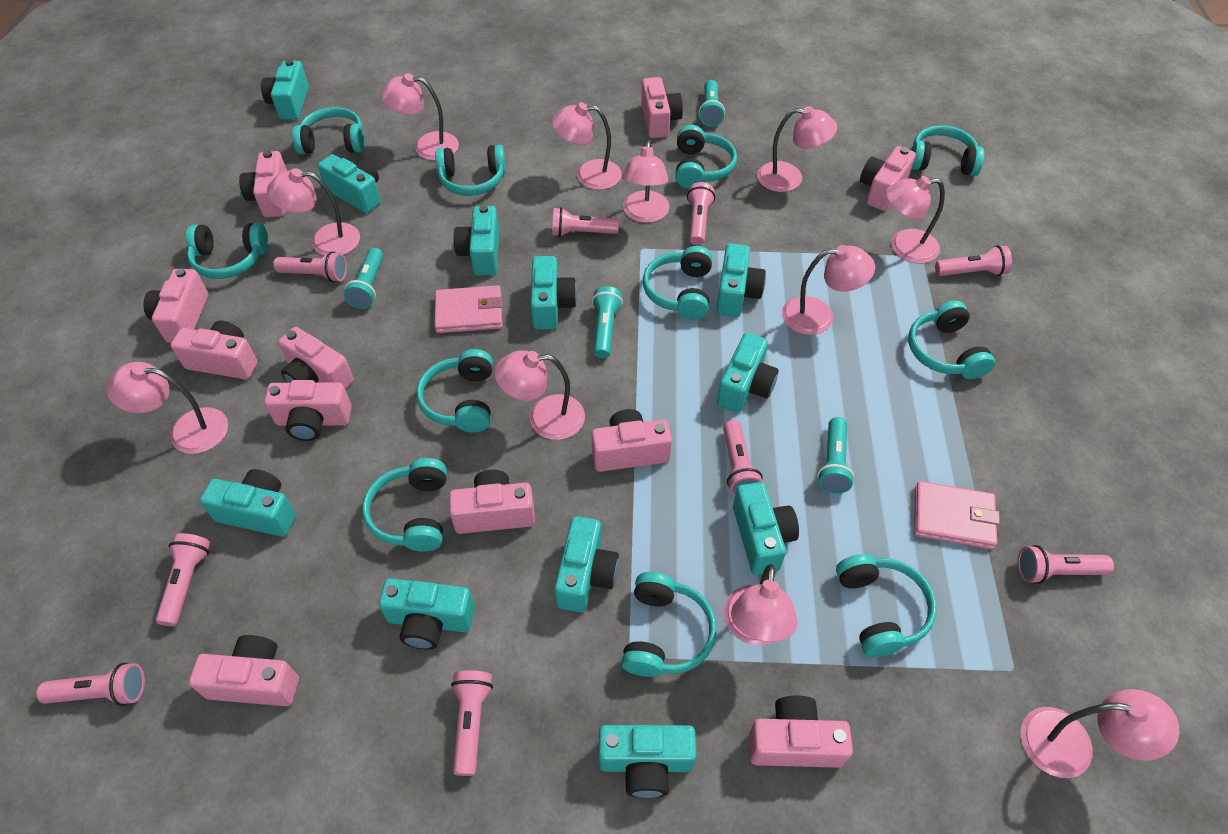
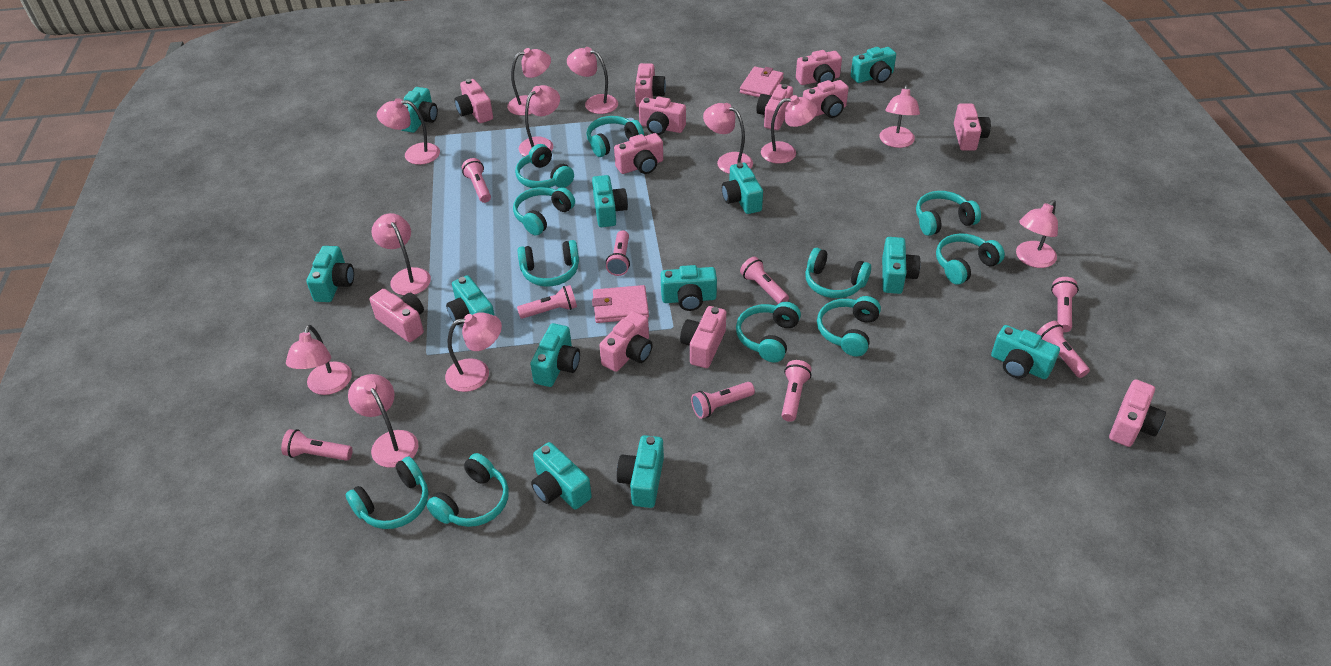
pink camera: 11 -> 12
pink lamp: 11 -> 12
turquoise camera: 11 -> 12
turquoise flashlight: 4 -> 0

